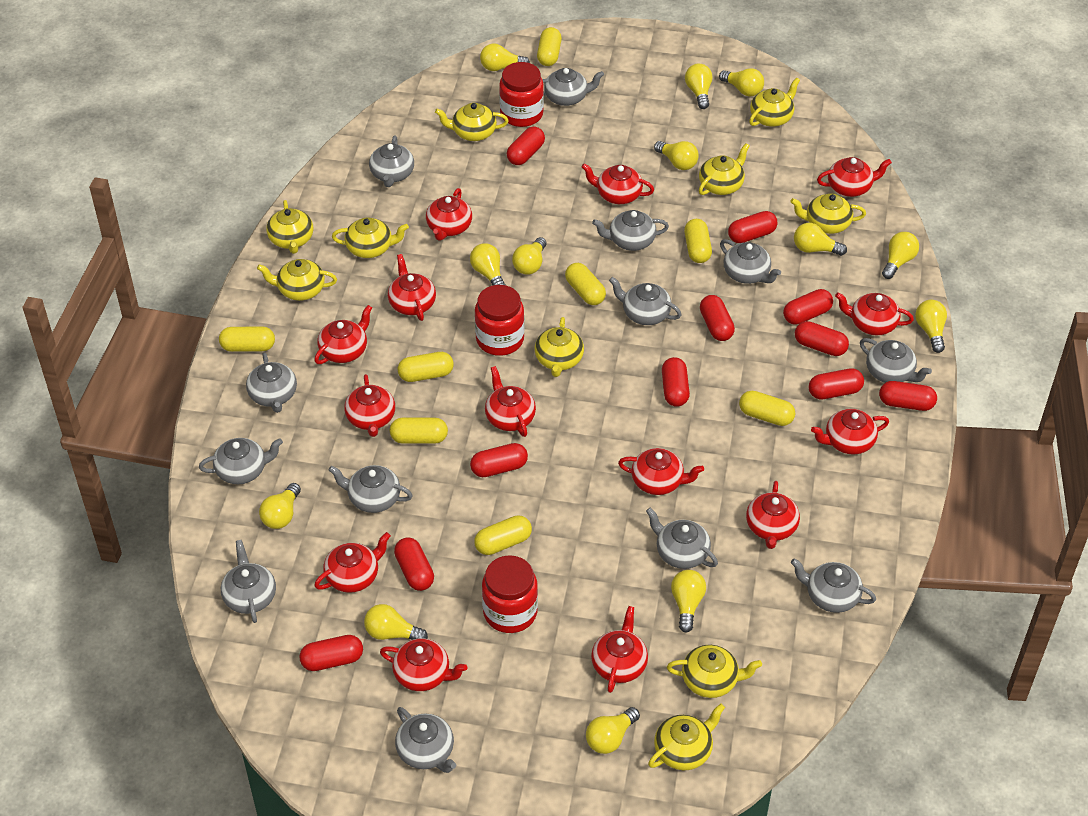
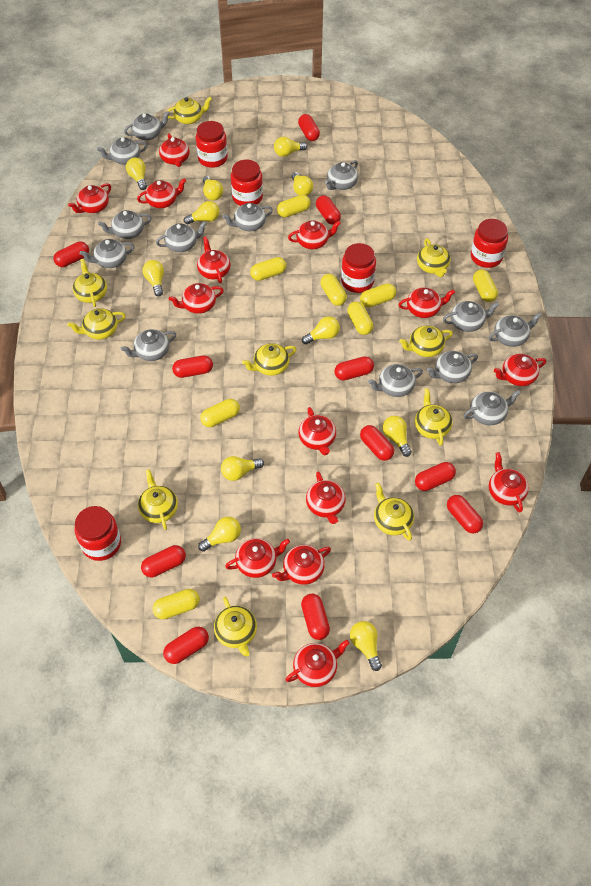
red jar: 3 -> 5
yellow light bulb: 13 -> 11

